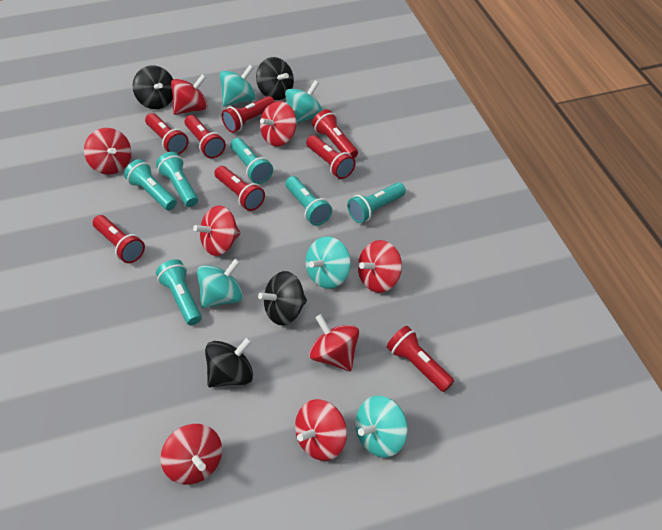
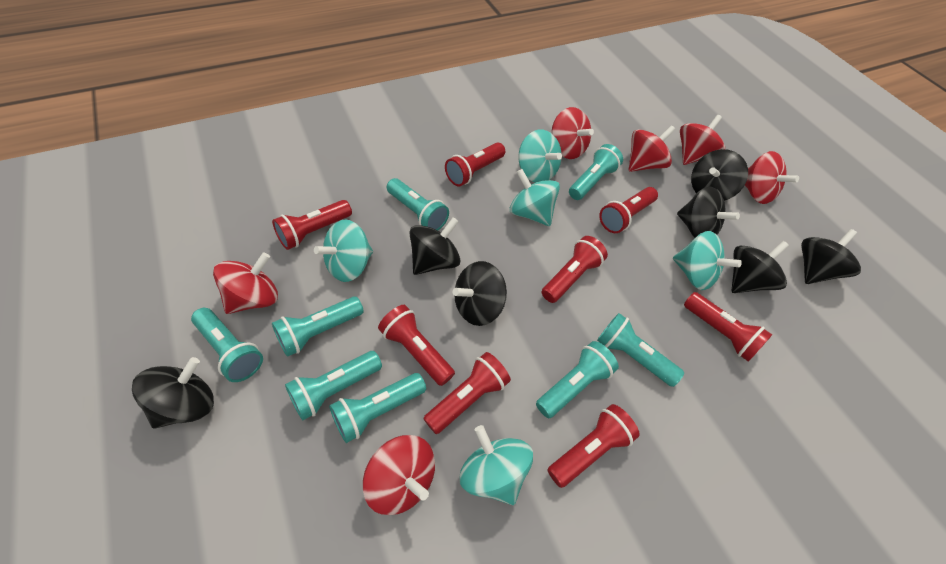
black spinning top: 4 -> 7
red spinning top: 8 -> 6
turquoise flashlight: 6 -> 8

